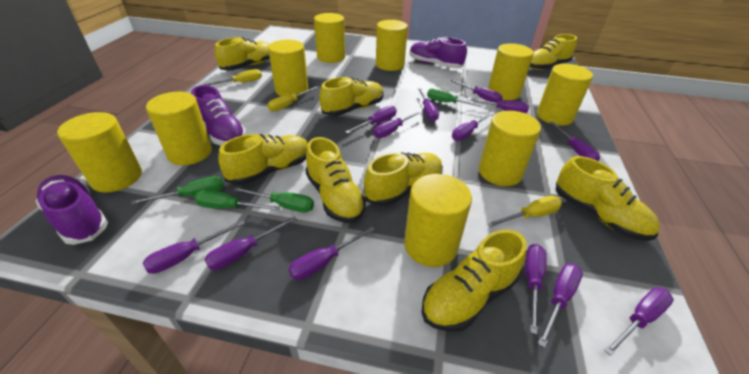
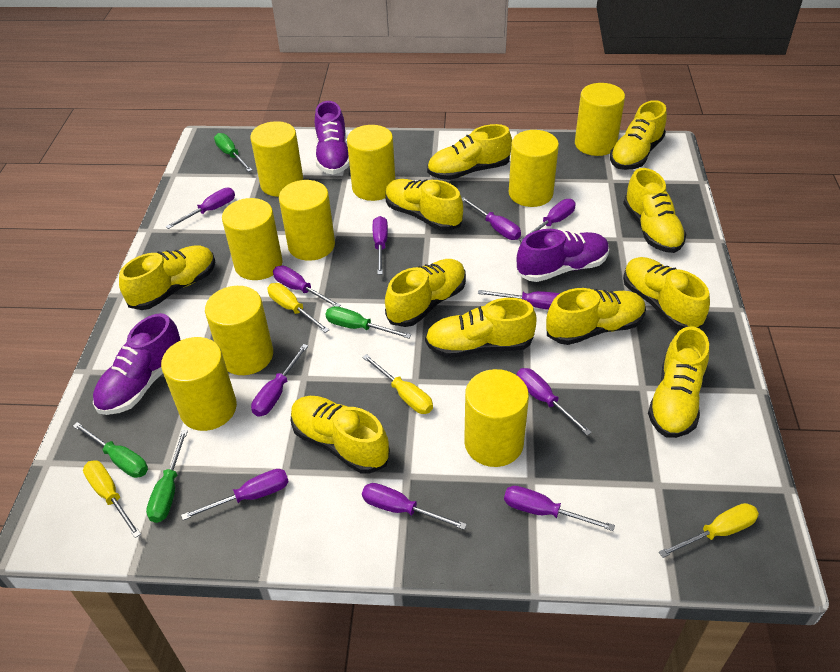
purple screwdriver: 13 -> 11
yellow screwdriver: 3 -> 4
yellow shoe: 8 -> 11

